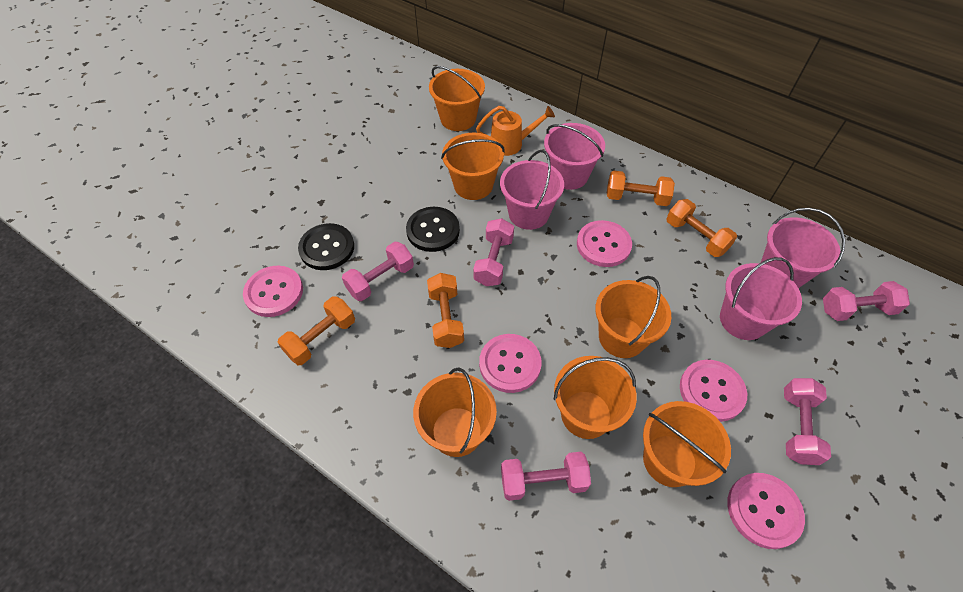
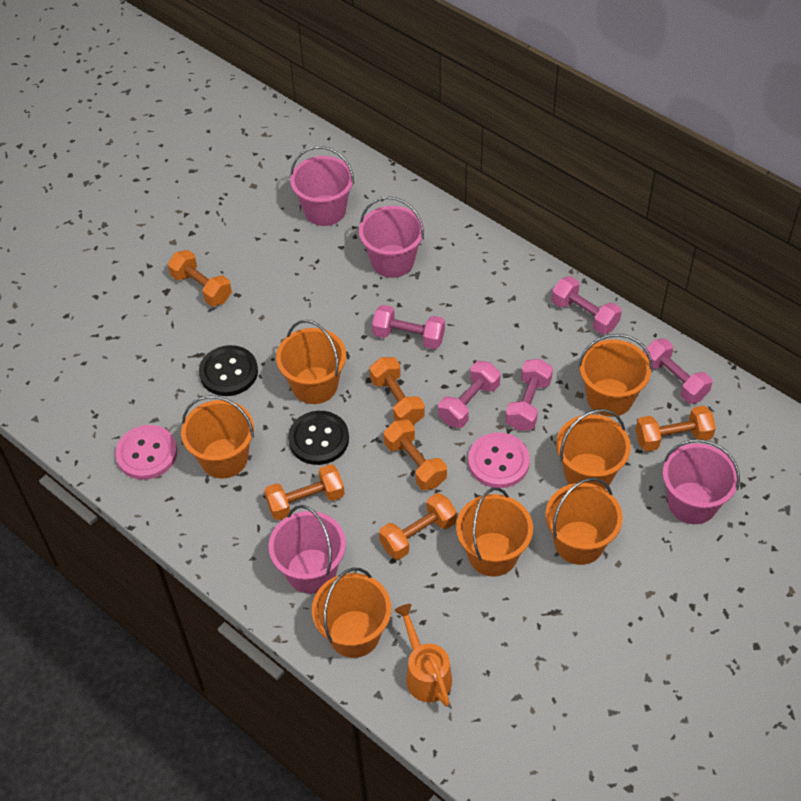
orange bucket: 6 -> 7
orange dumbbell: 4 -> 6
pink button: 5 -> 2

